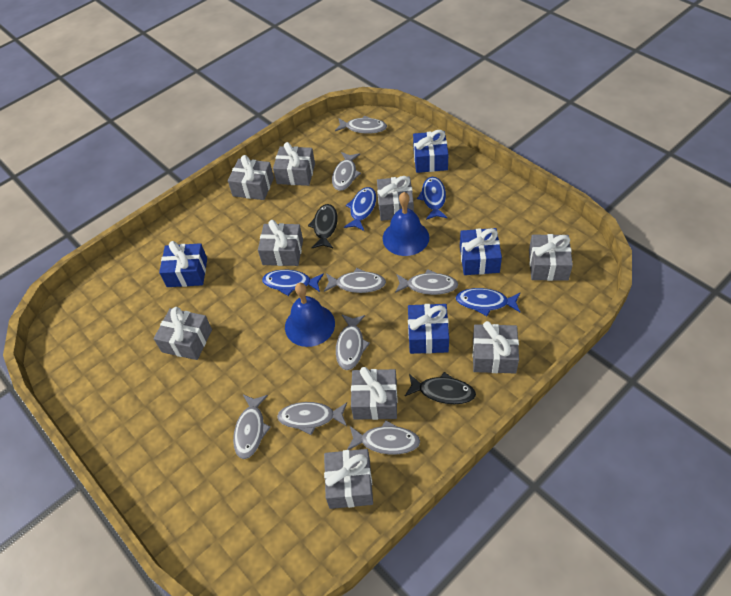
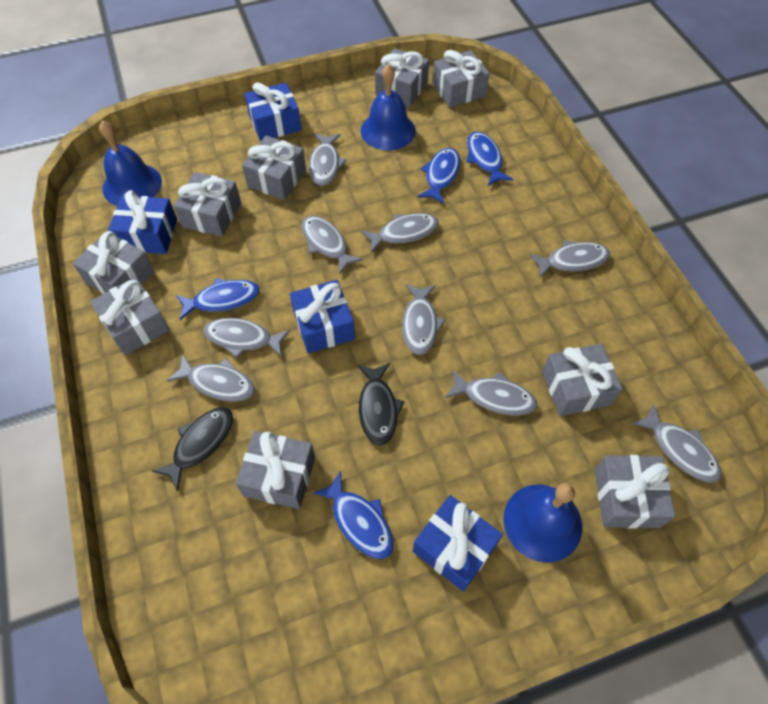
blue bell: 2 -> 3
grey fish: 8 -> 9

